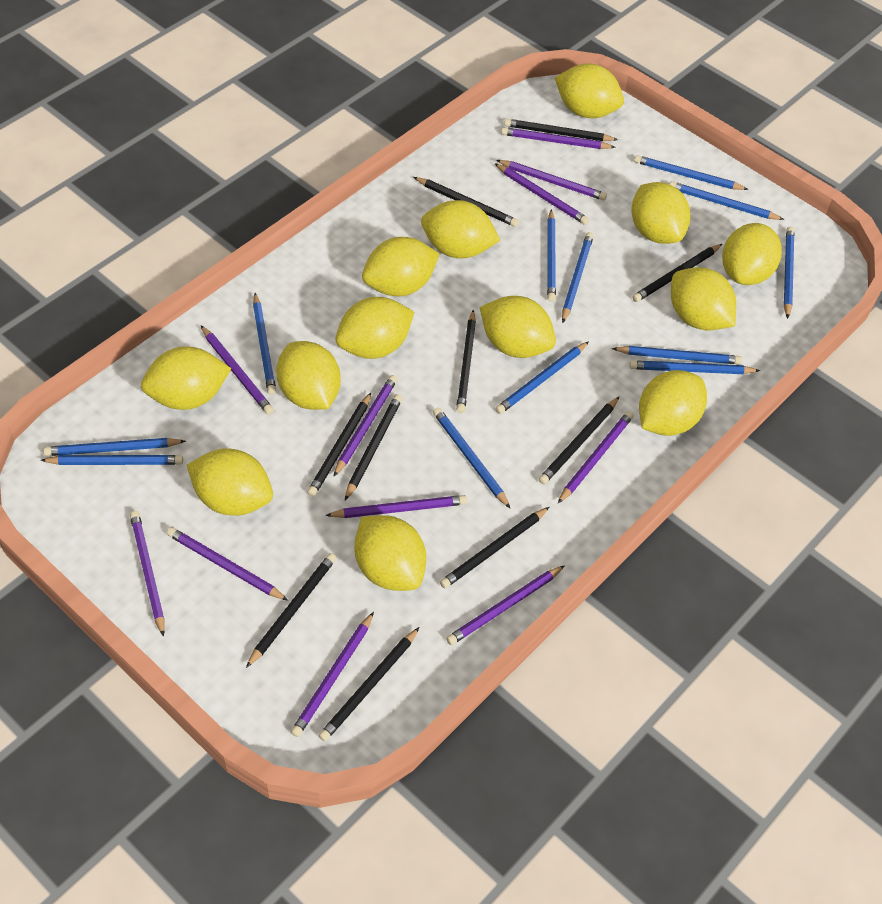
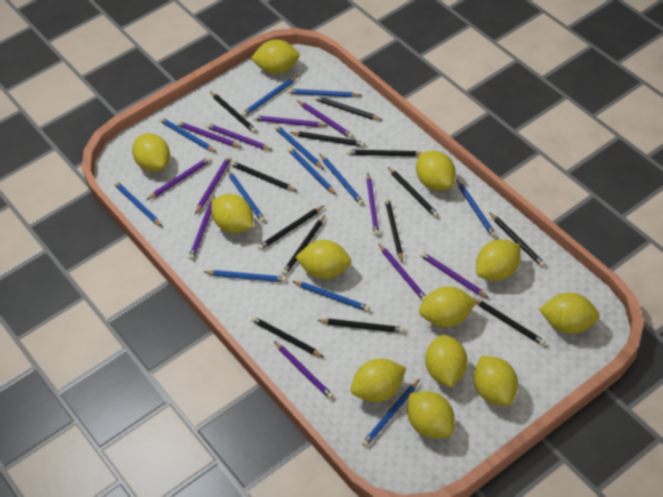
black pencil: 10 -> 13
yellow lemon: 13 -> 12

